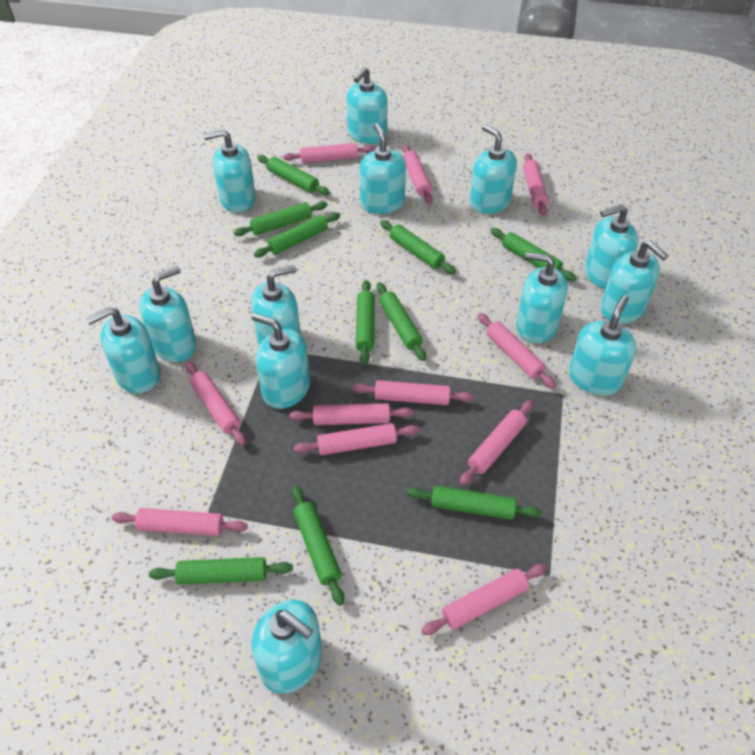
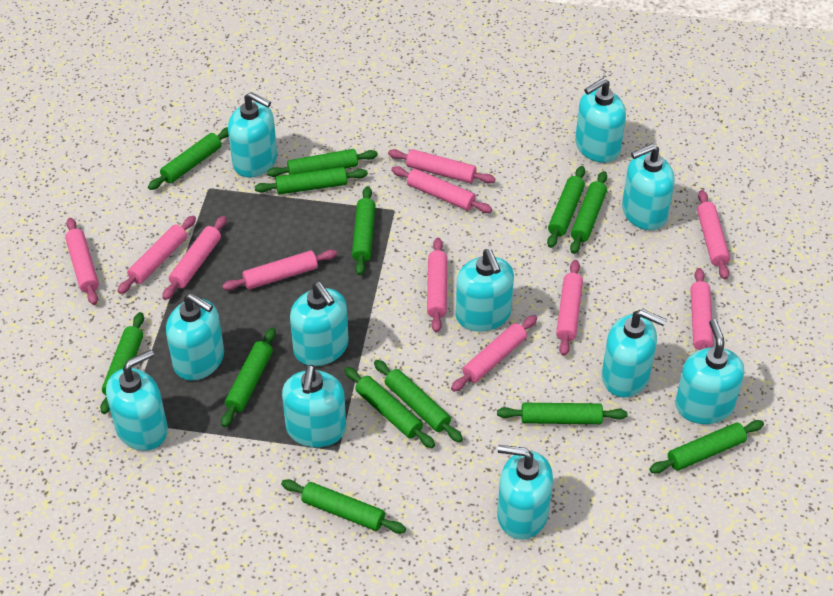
green rolling pin: 10 -> 13
turquoise soap dispenser: 13 -> 11

